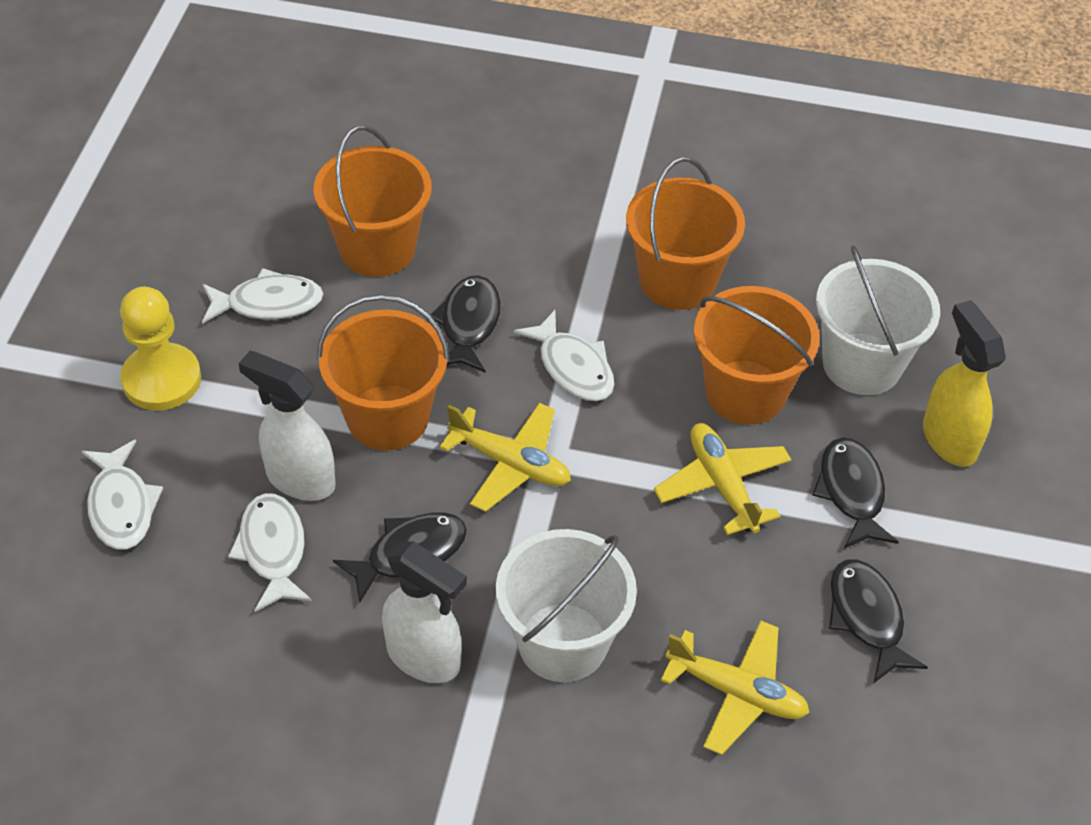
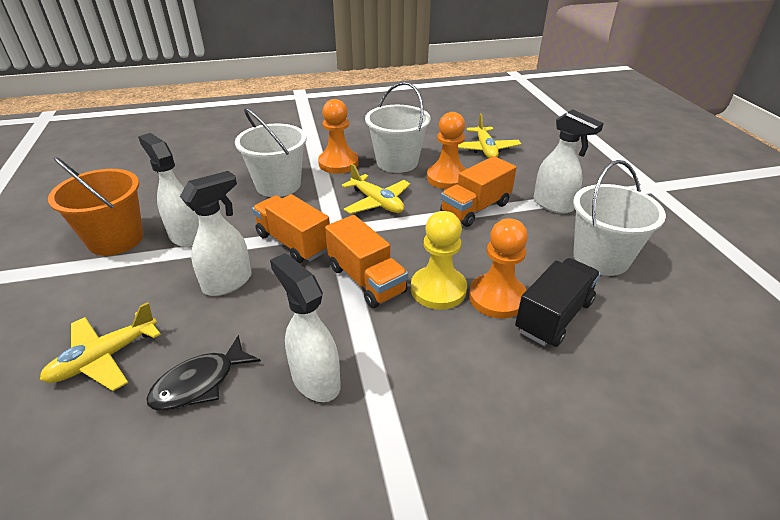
black fish: 4 -> 1
black truck: 0 -> 1
orange bucket: 4 -> 1
orange pawn: 0 -> 3
orange truck: 0 -> 3
white bucket: 2 -> 3
white fish: 4 -> 0
white spray bottle: 2 -> 4
yellow spray bottle: 1 -> 0

